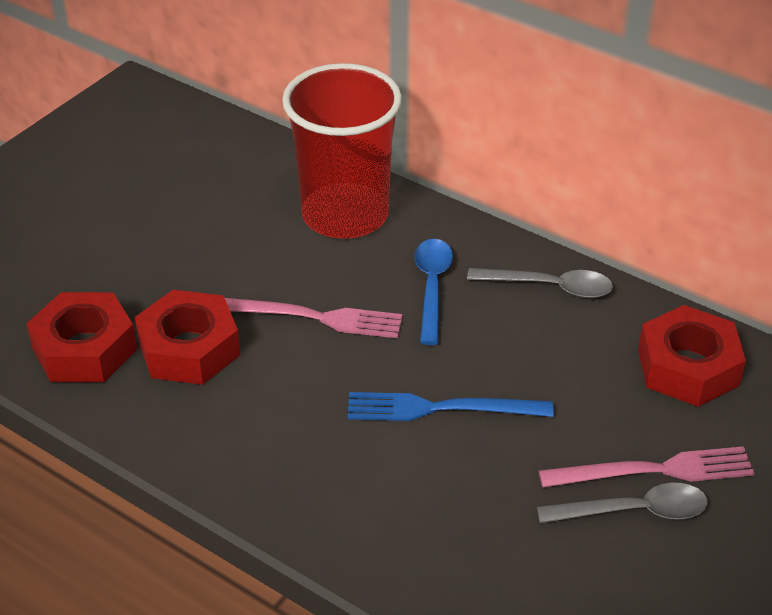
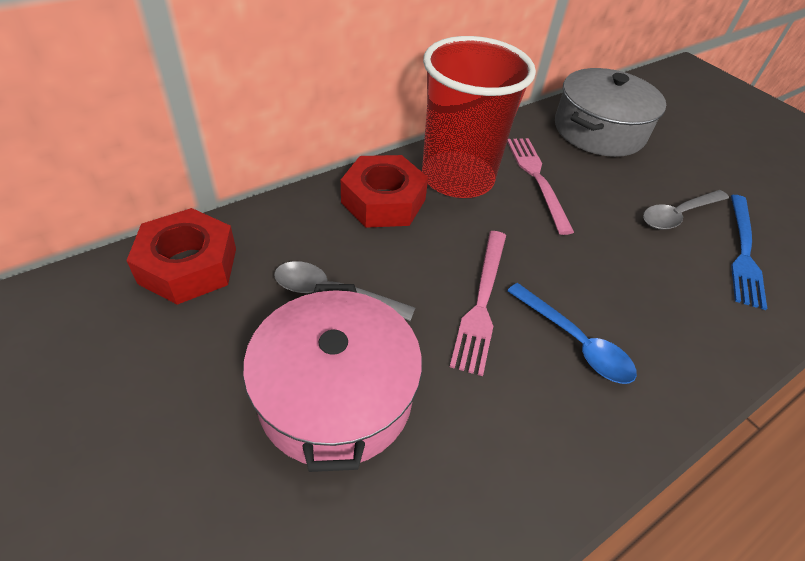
grey pot: 0 -> 1
pink pot: 0 -> 1
red nut: 3 -> 2

